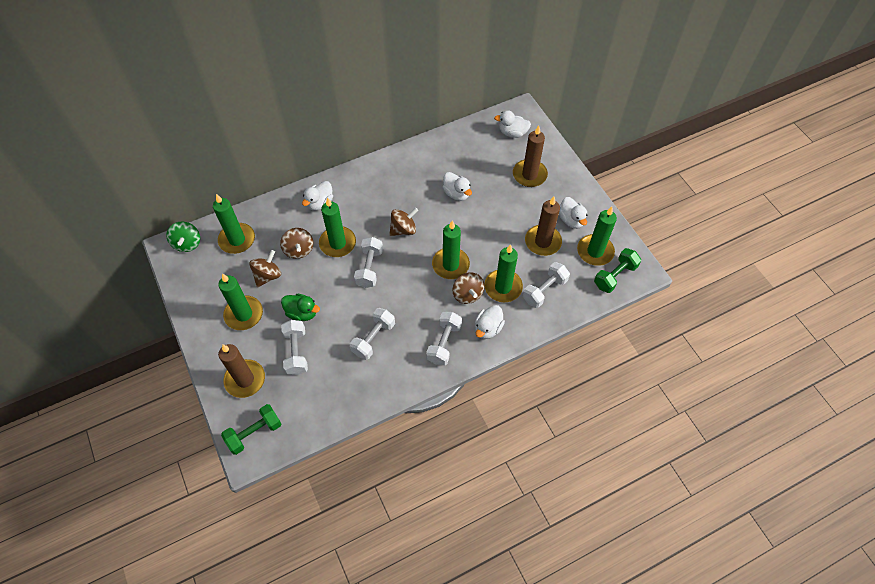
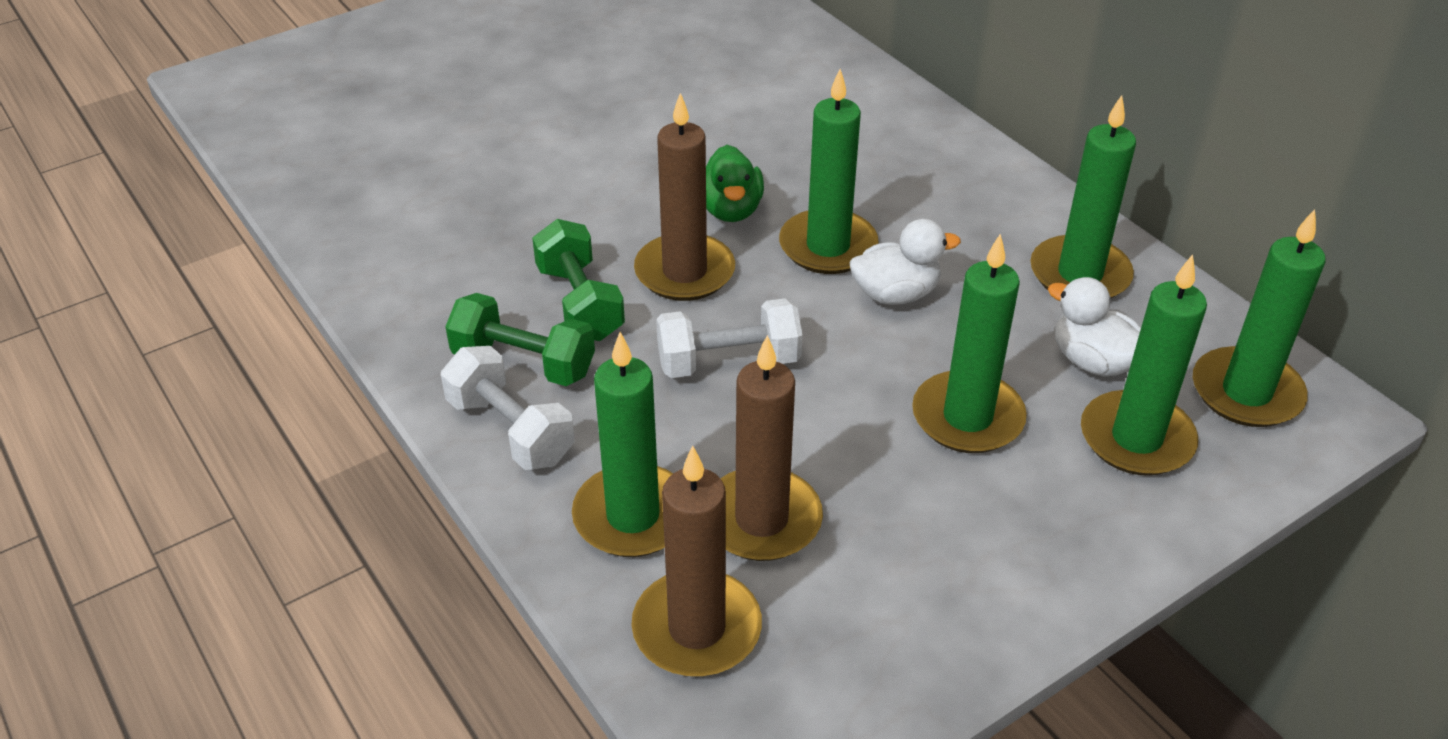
brown spinning top: 4 -> 0
green spinning top: 1 -> 0
white duck: 5 -> 2
white dumbbell: 5 -> 2

